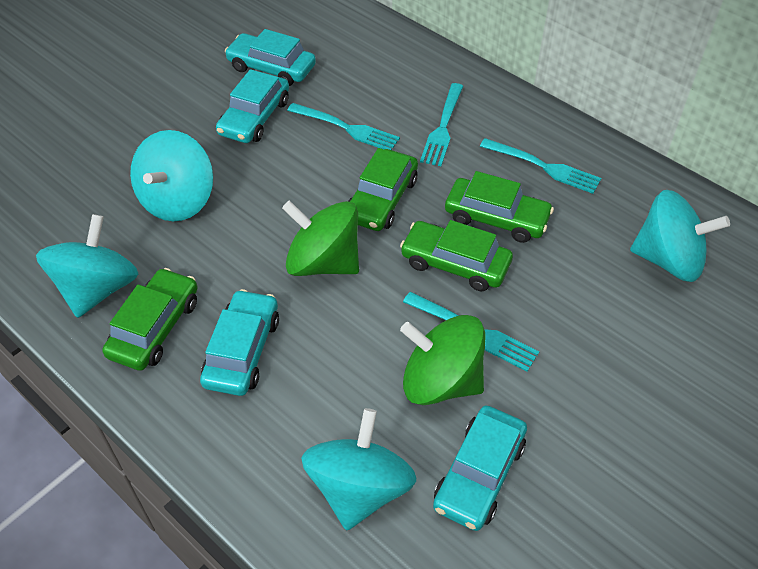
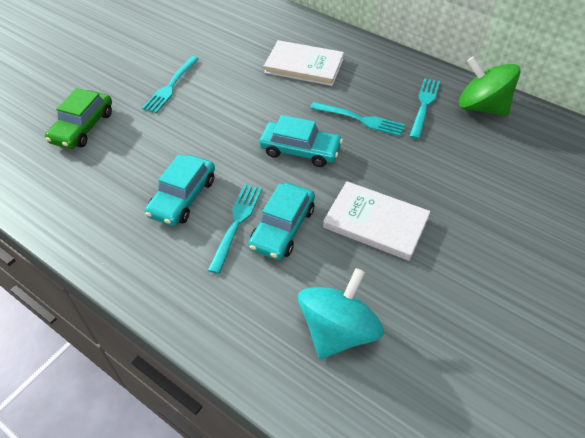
green car: 4 -> 1
green spinning top: 2 -> 1
turquoise car: 4 -> 3
turquoise spinning top: 4 -> 1
white book: 0 -> 2

